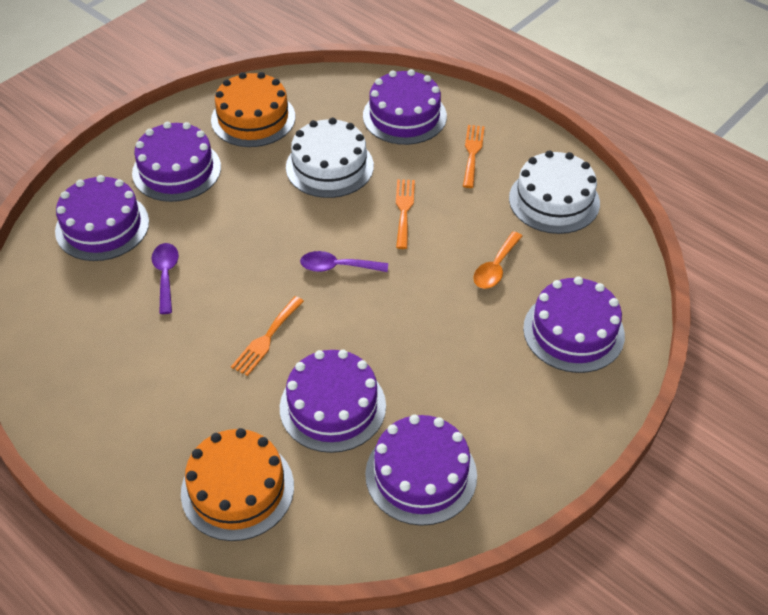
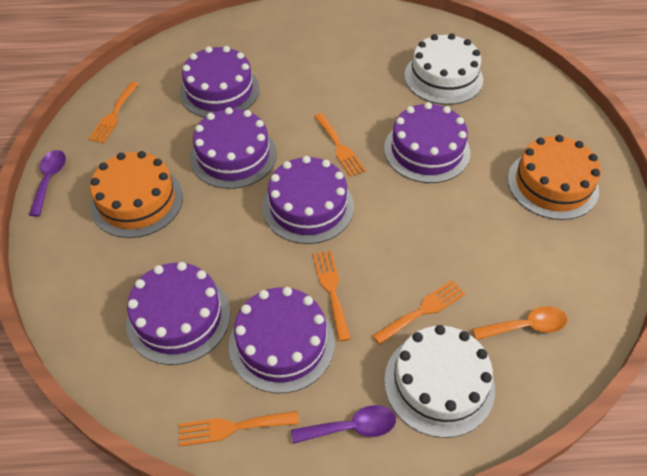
orange fork: 3 -> 5

